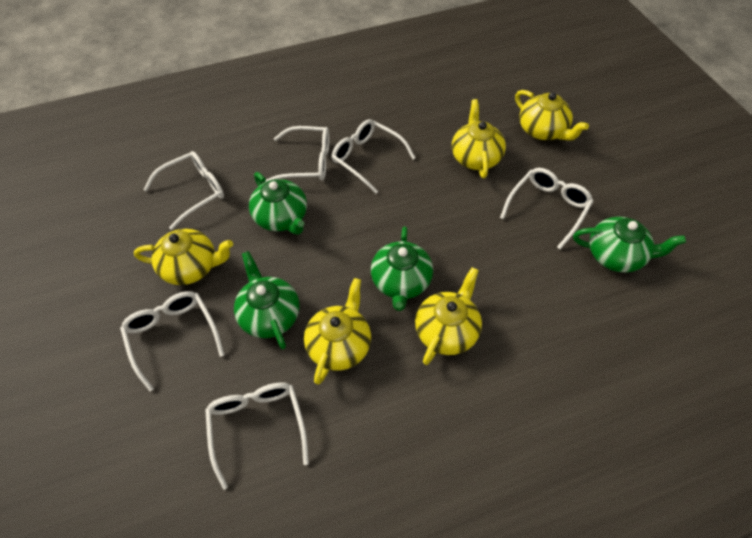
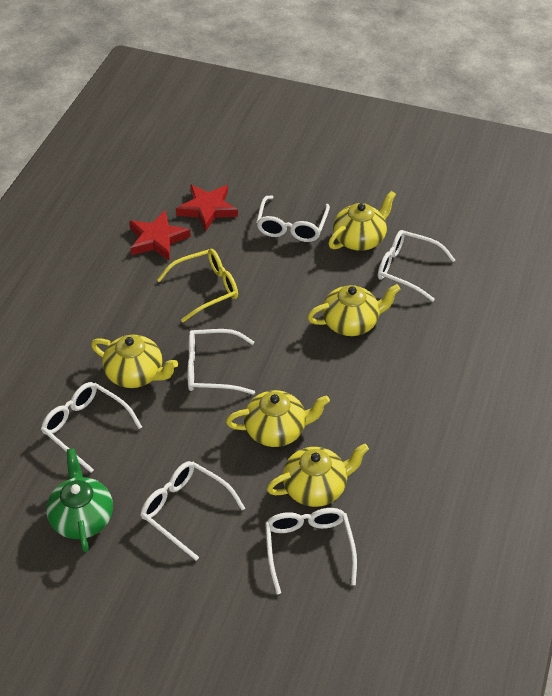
green teapot: 4 -> 1
red star: 0 -> 2
yellow glasses: 0 -> 1

